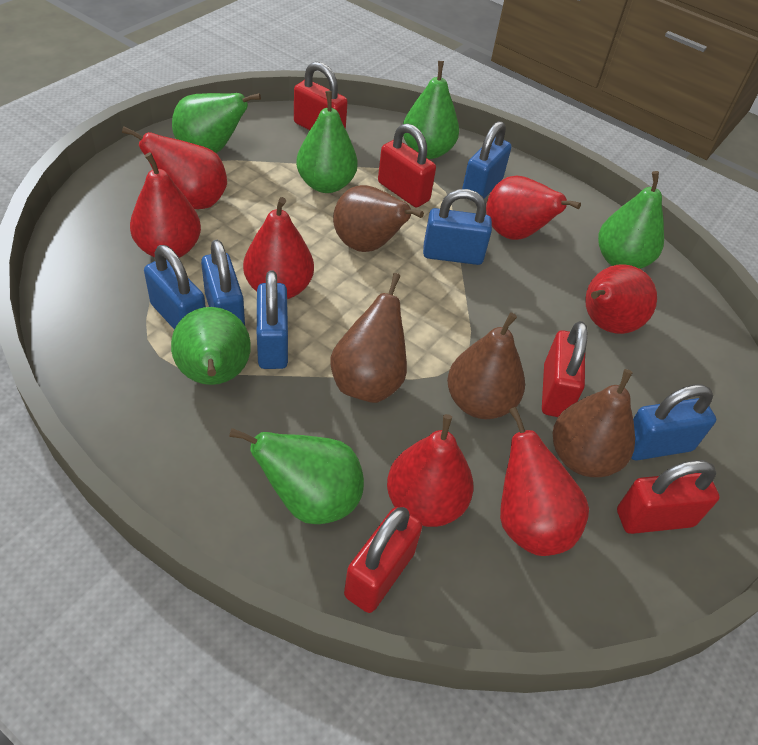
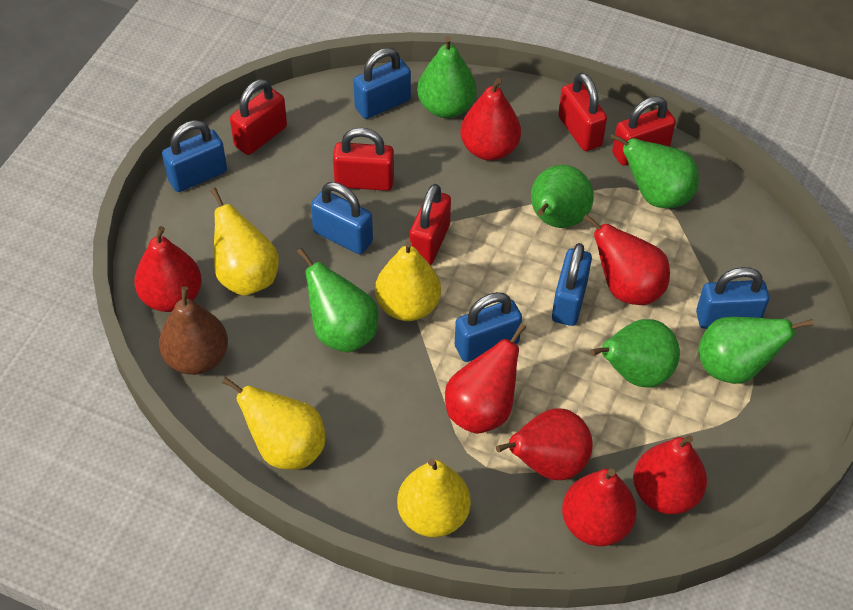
brown pear: 4 -> 1
yellow pear: 0 -> 4

